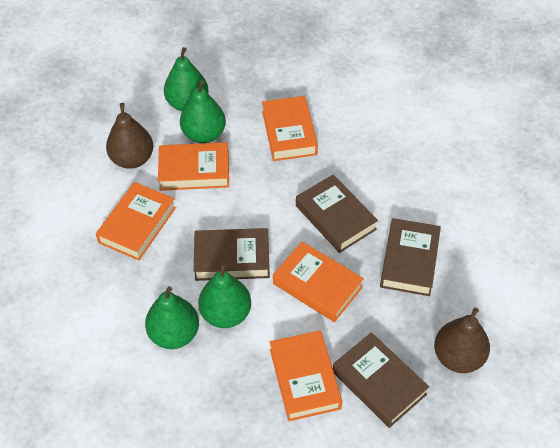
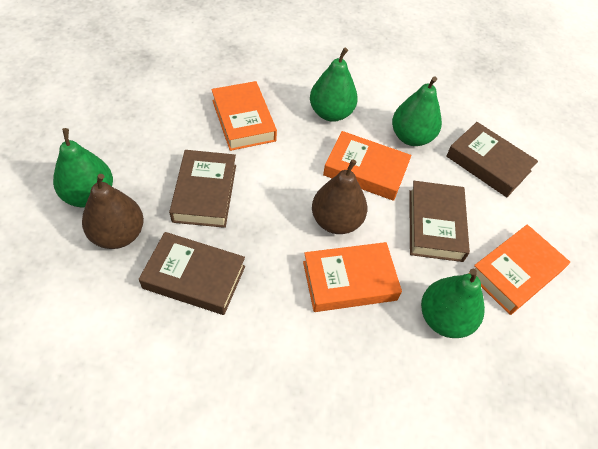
orange book: 5 -> 4

